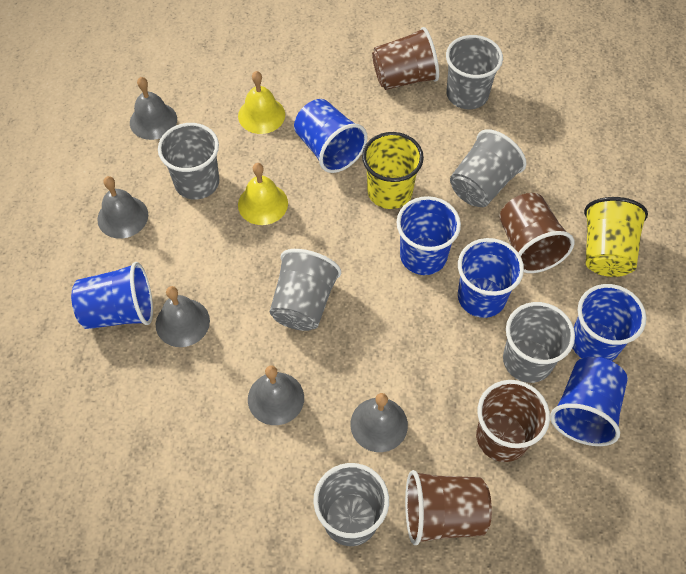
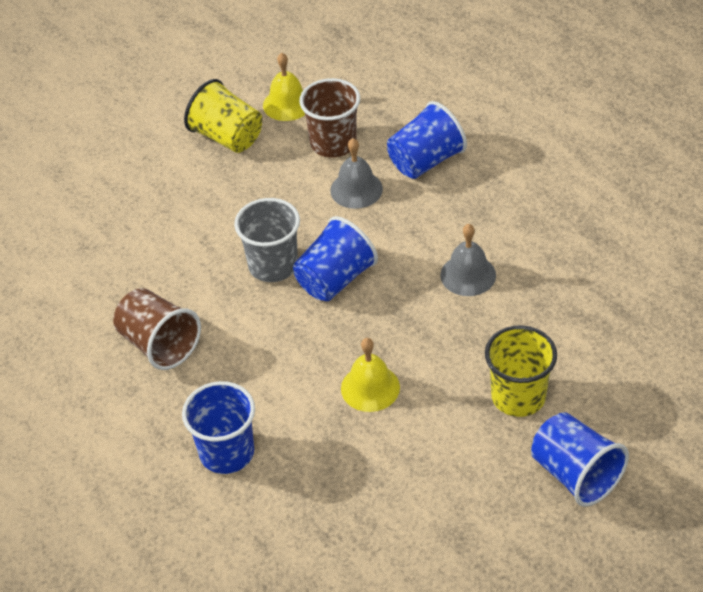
blue cup: 6 -> 4
brown cup: 4 -> 2
grey bell: 5 -> 2
grey cup: 6 -> 1

